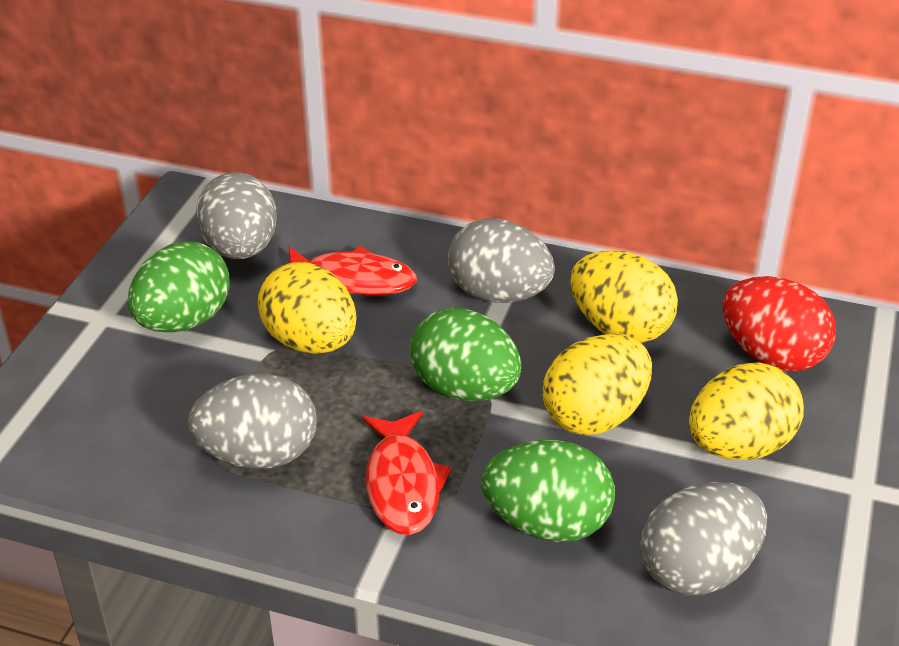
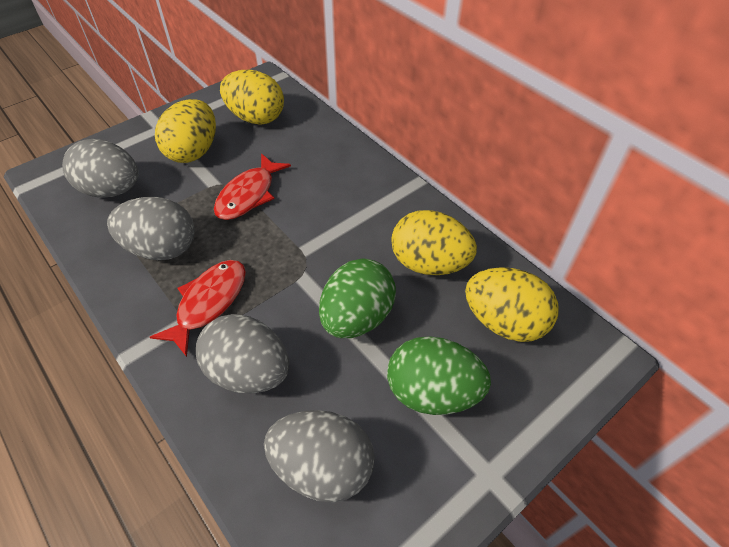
green egg: 3 -> 2
red egg: 1 -> 0

